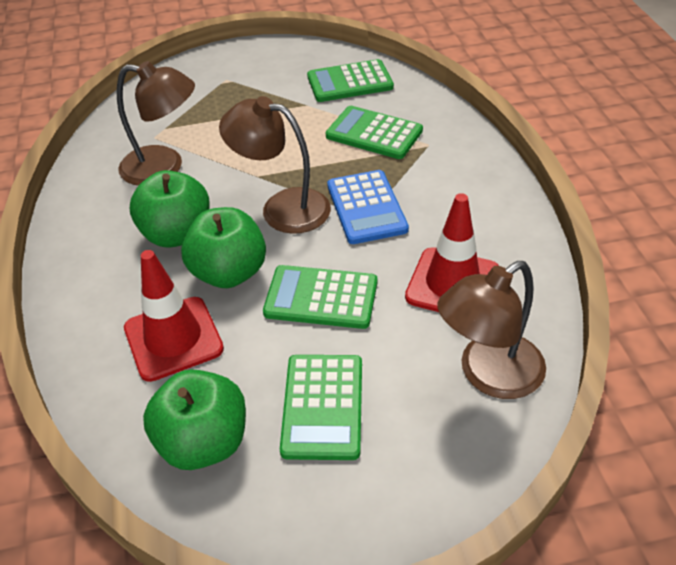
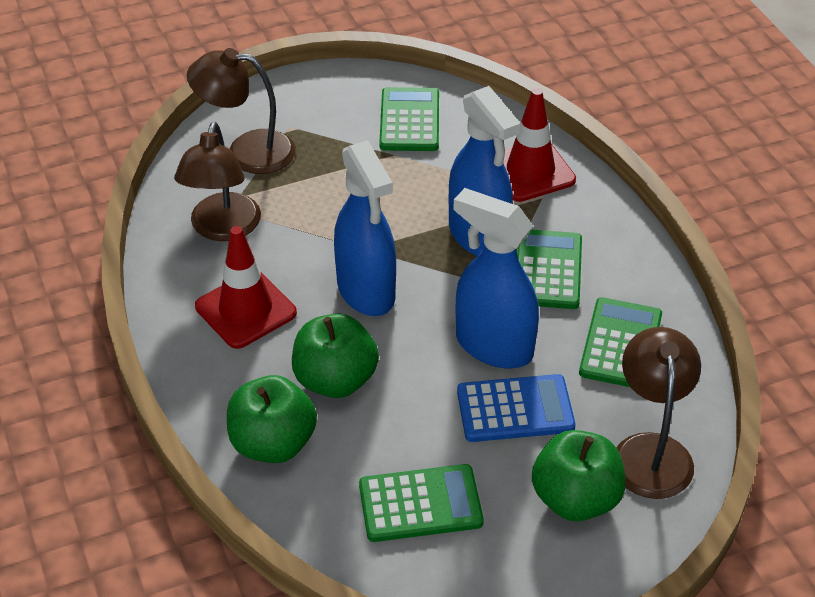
blue spray bottle: 0 -> 3

